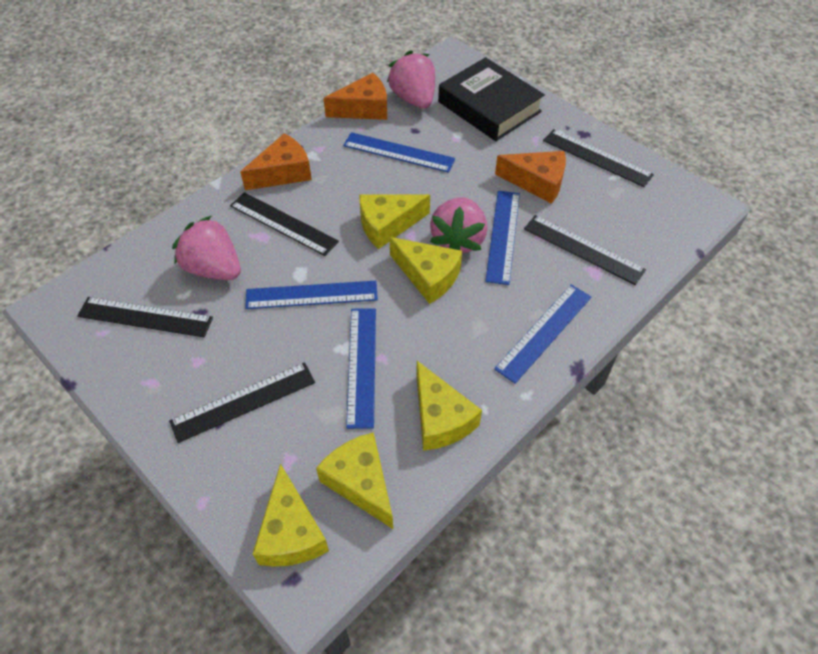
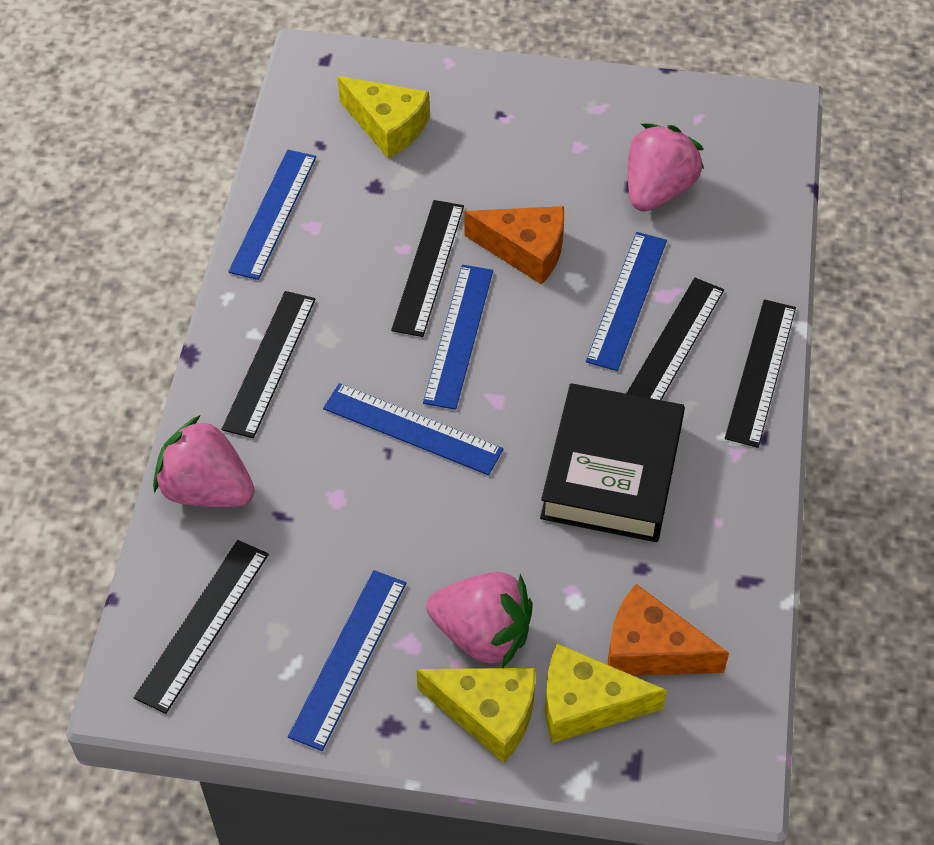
orange cheese: 3 -> 2
yellow cheese: 5 -> 3

